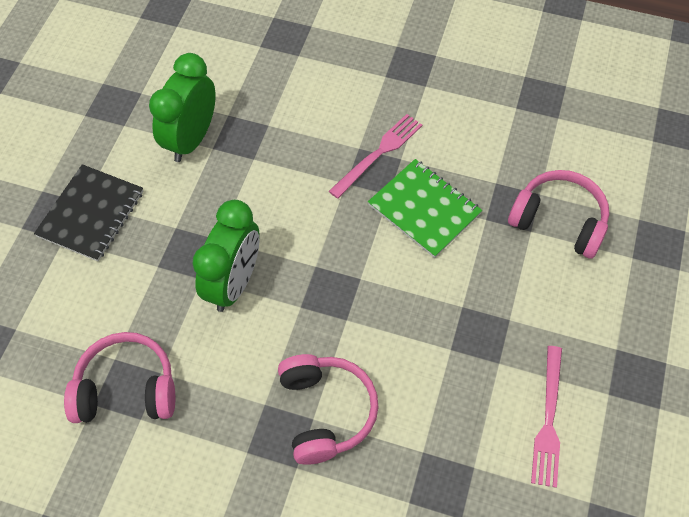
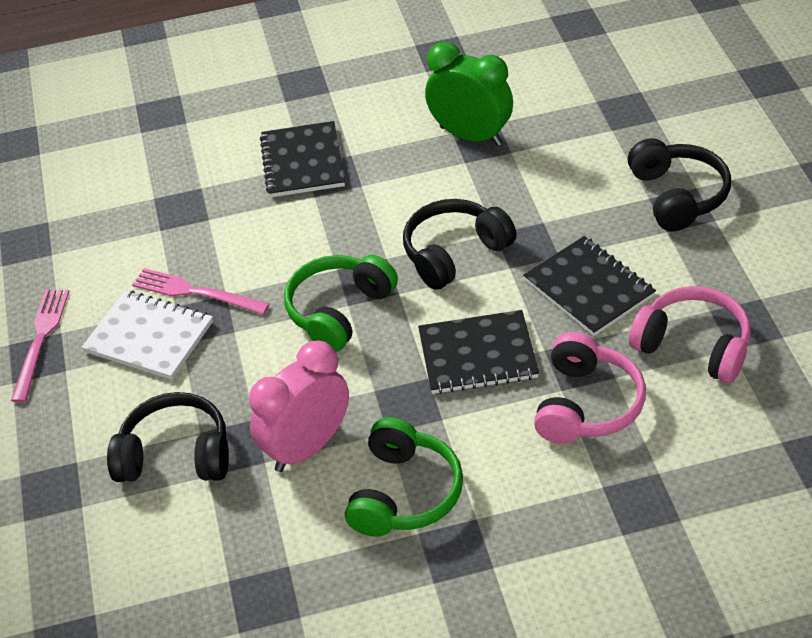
black headphones: 0 -> 3
black notebook: 1 -> 3
green clock: 2 -> 1
green headphones: 0 -> 2
green notebook: 1 -> 0
pink clock: 0 -> 1
pink headphones: 3 -> 2
white notebook: 0 -> 1

